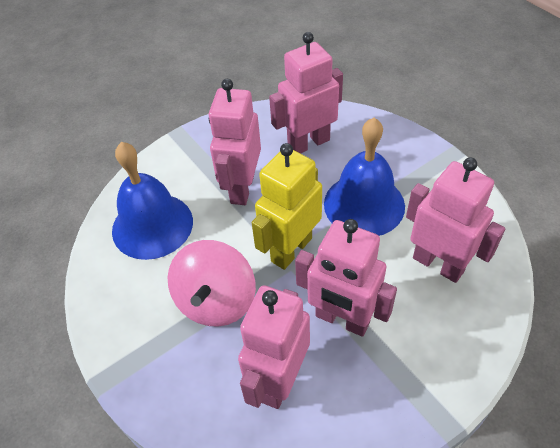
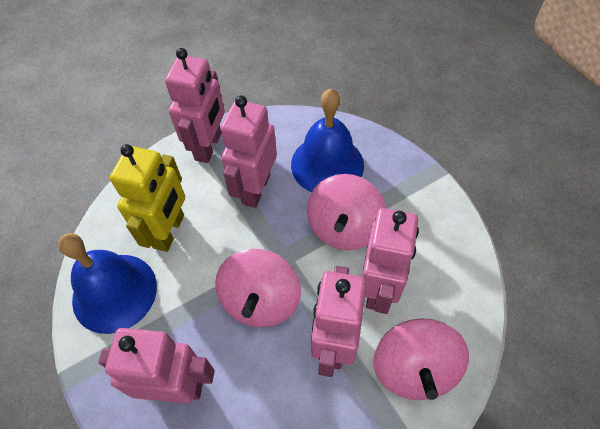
pink spinning top: 1 -> 3

